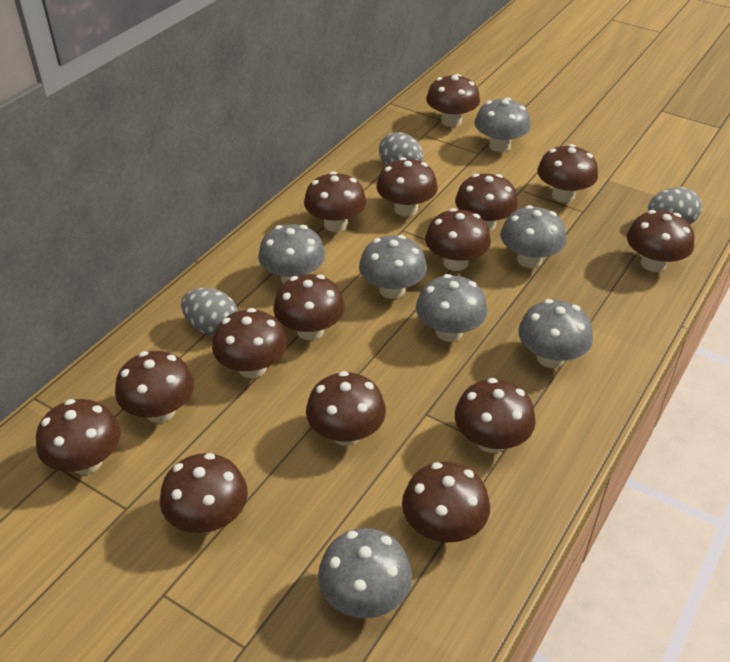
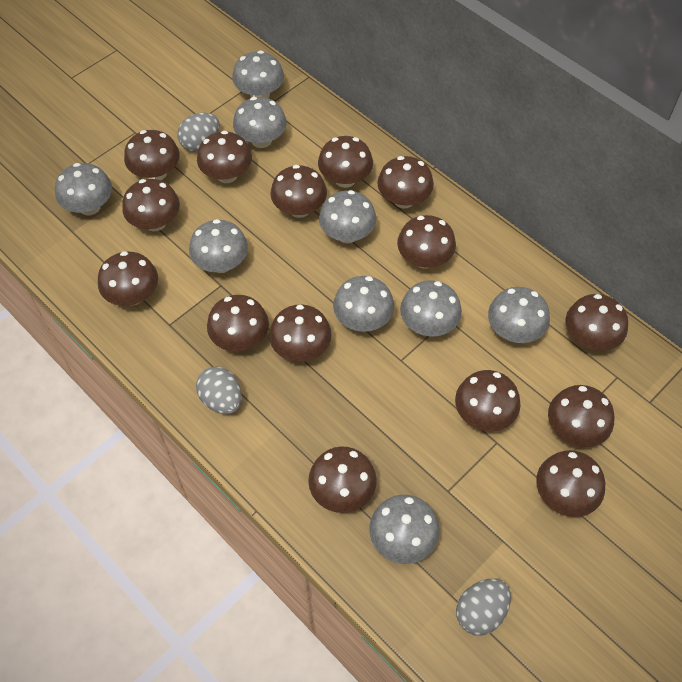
grey mushroom: 7 -> 9

